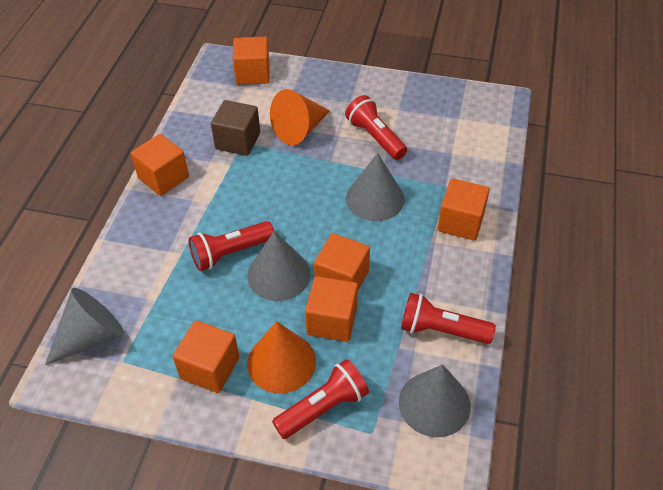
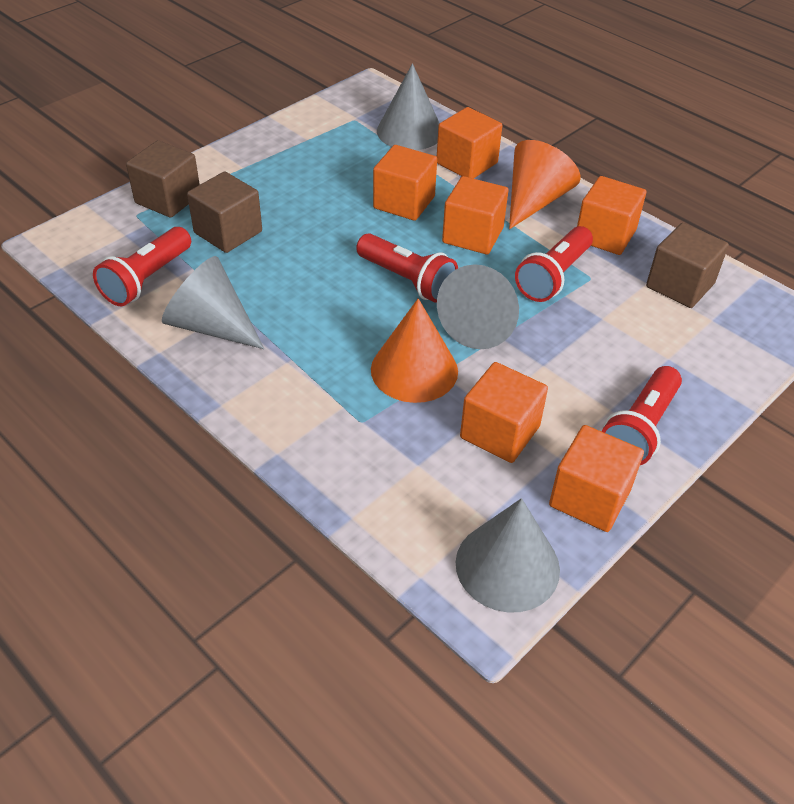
brown cube: 1 -> 3

